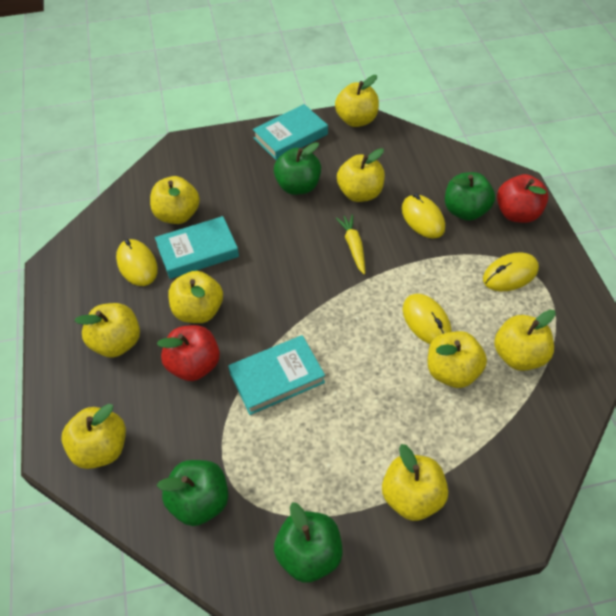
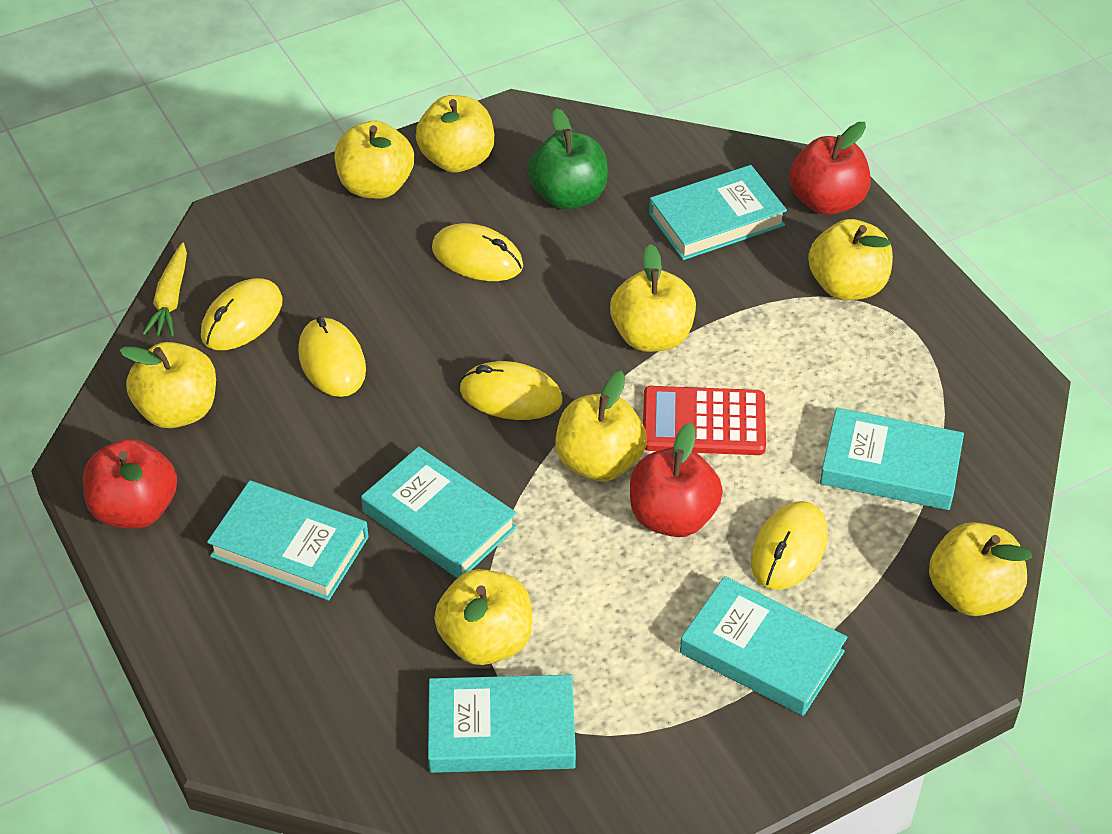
green apple: 4 -> 1
red apple: 2 -> 3
red calculator: 0 -> 1
turquoise book: 3 -> 6
yellow apple: 9 -> 8
yellow mouse: 4 -> 5

